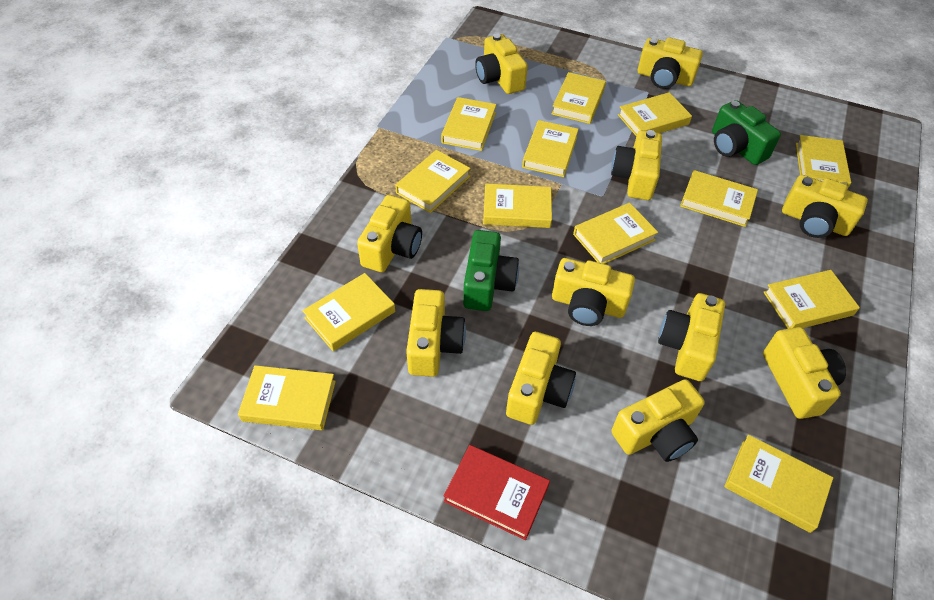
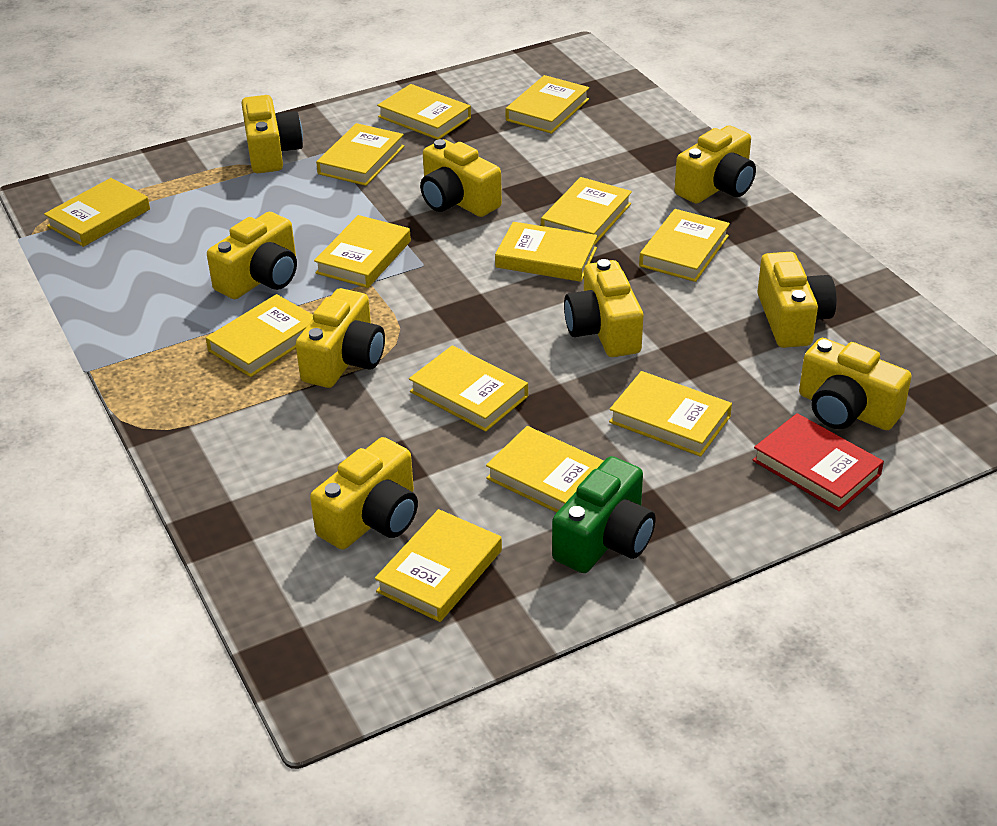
green camera: 2 -> 1
yellow camera: 11 -> 9

